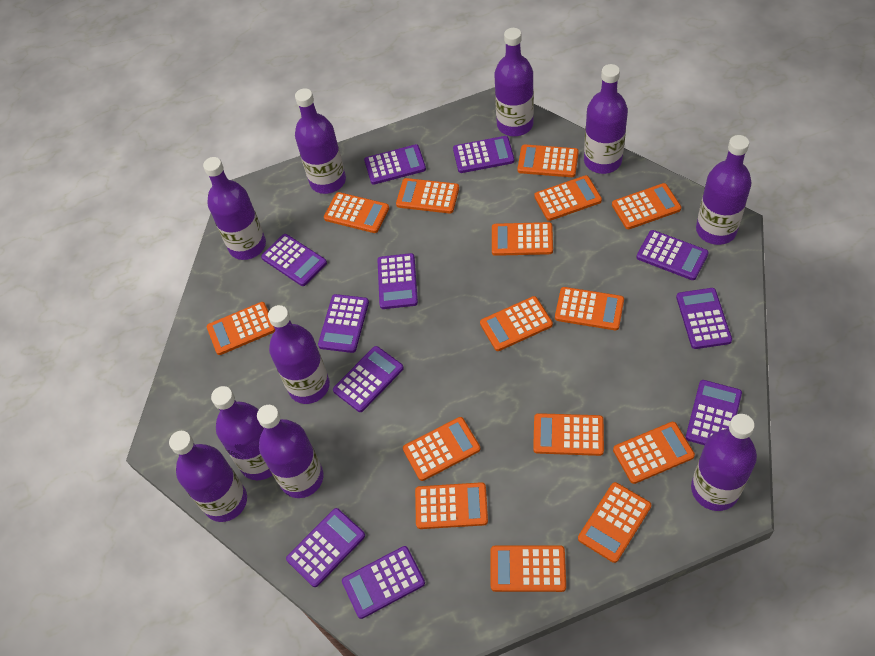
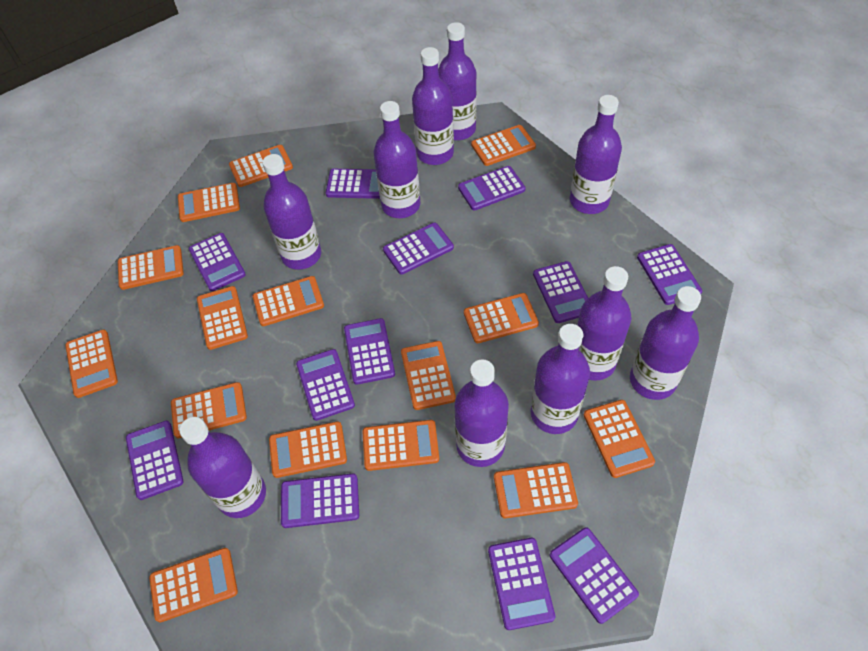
purple calculator: 11 -> 12

